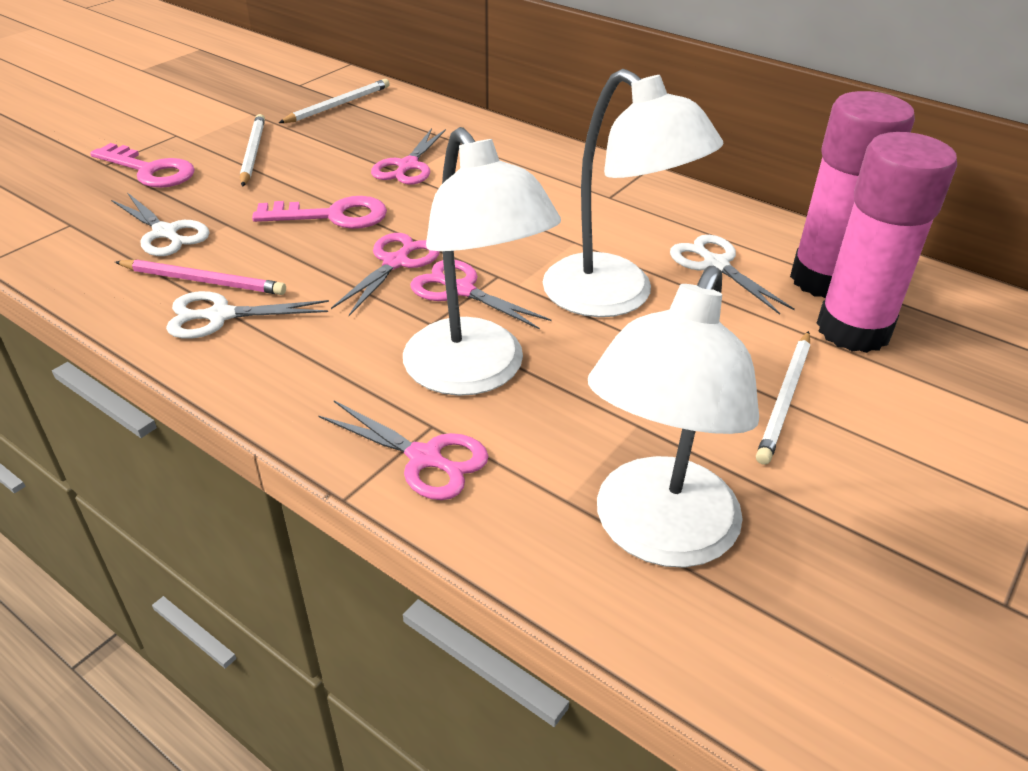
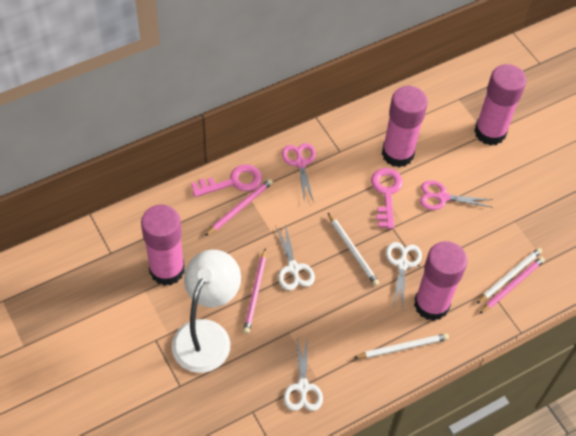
pink glue stick: 2 -> 4
pink pencil: 1 -> 3
pink scissors: 4 -> 2
white lamp: 3 -> 1

